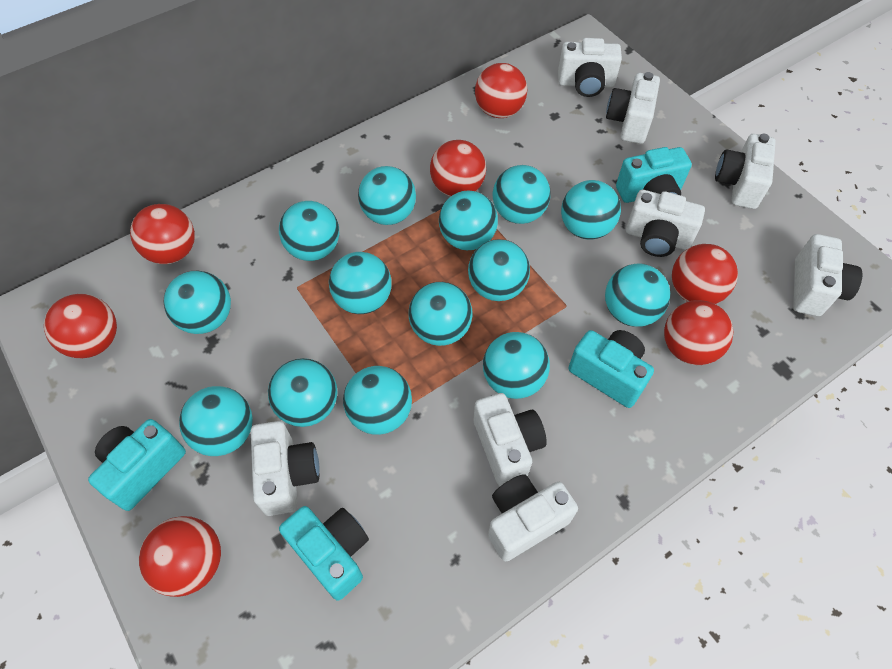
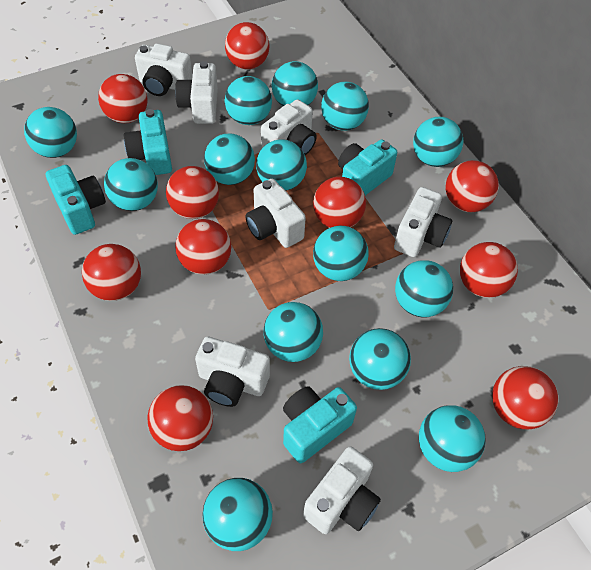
red ball: 7 -> 10
white camera: 8 -> 7

